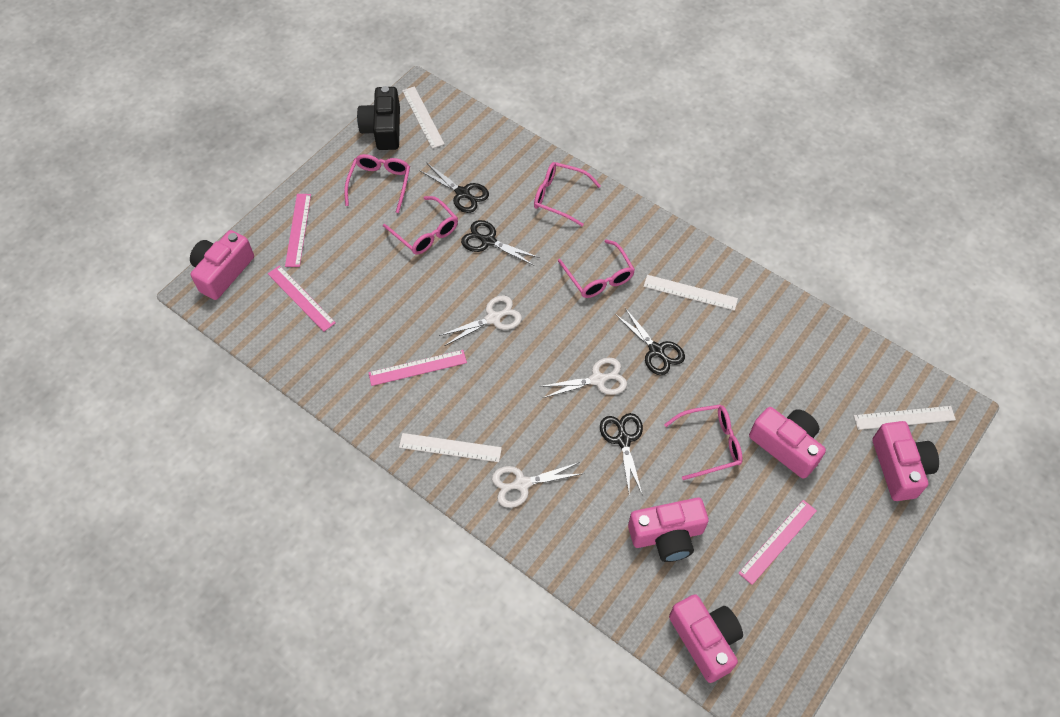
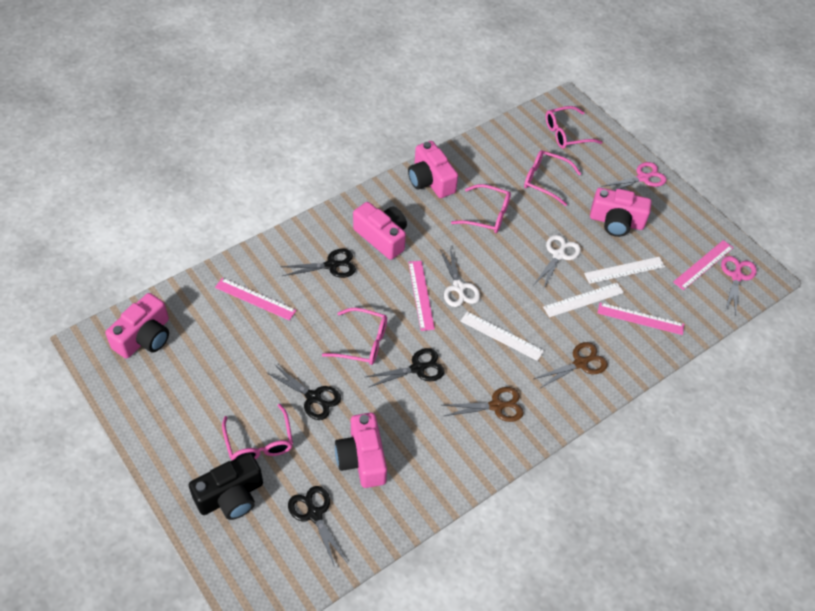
brown scissors: 0 -> 2
pink scissors: 0 -> 2
white ruler: 4 -> 3
white scissors: 3 -> 2

